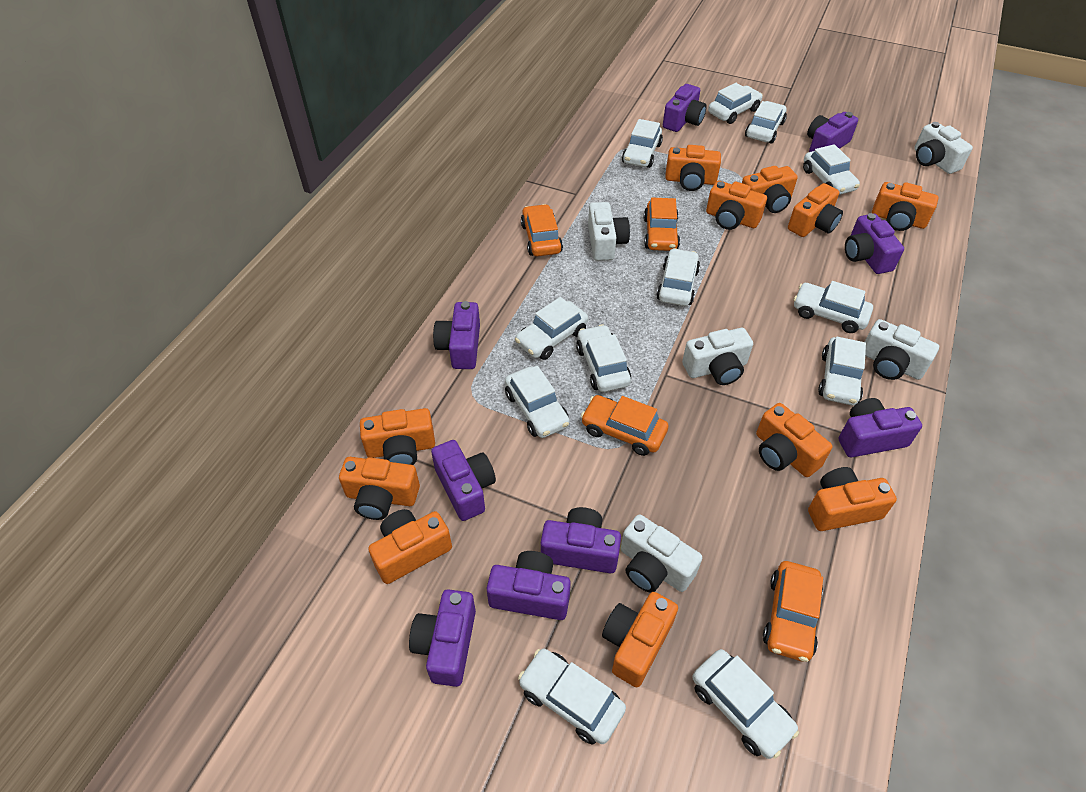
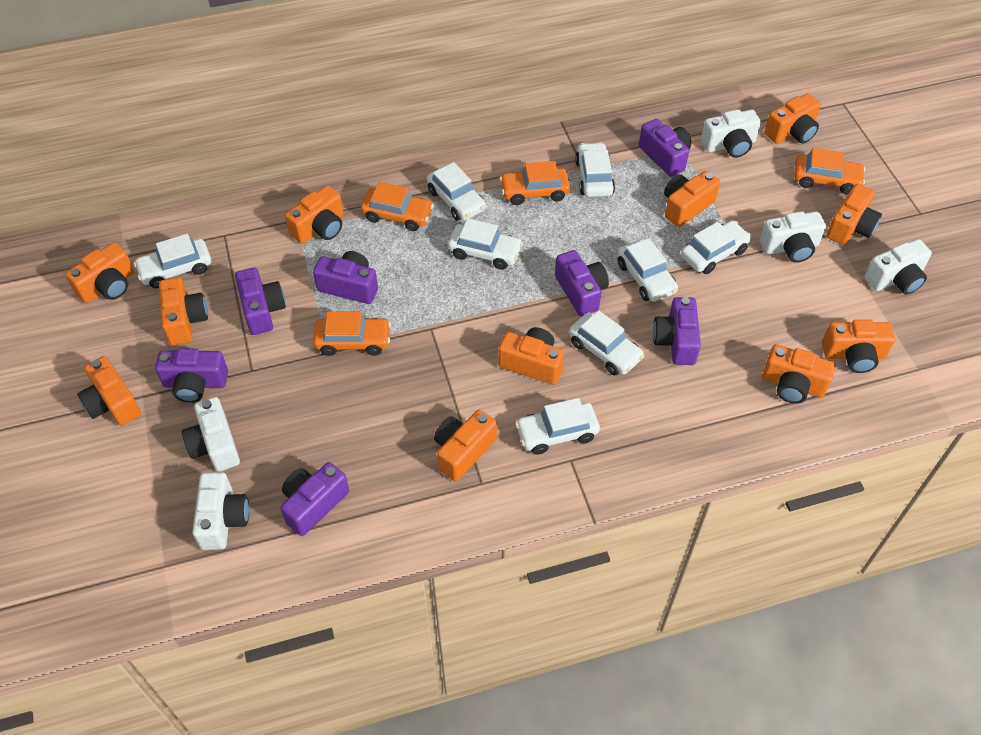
purple camera: 9 -> 7
white car: 12 -> 8

